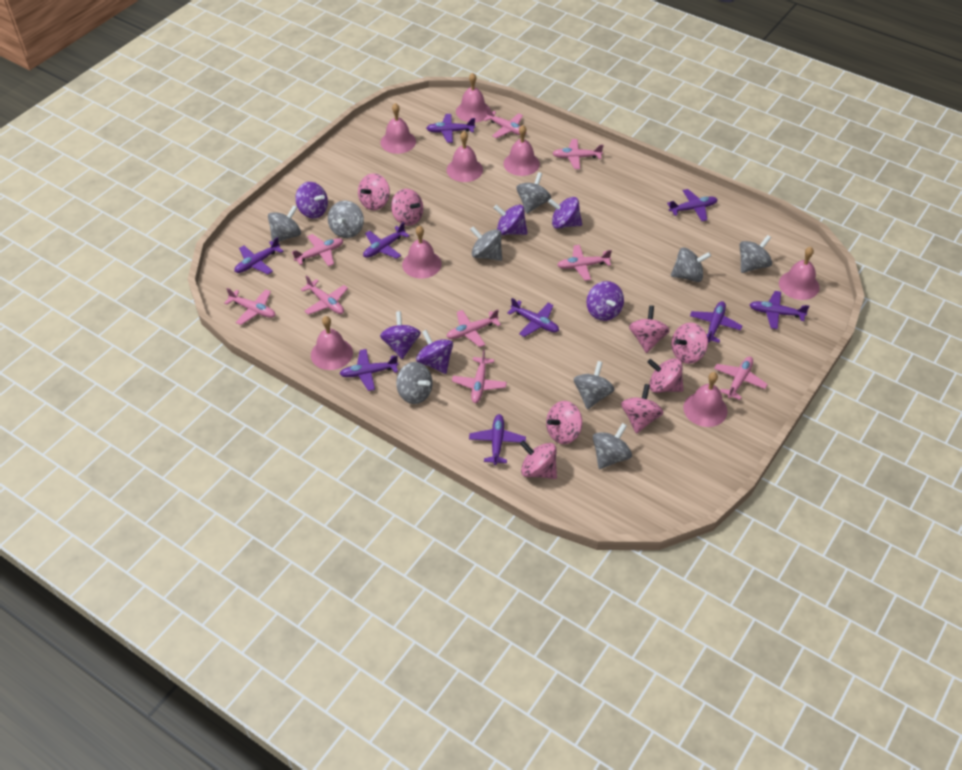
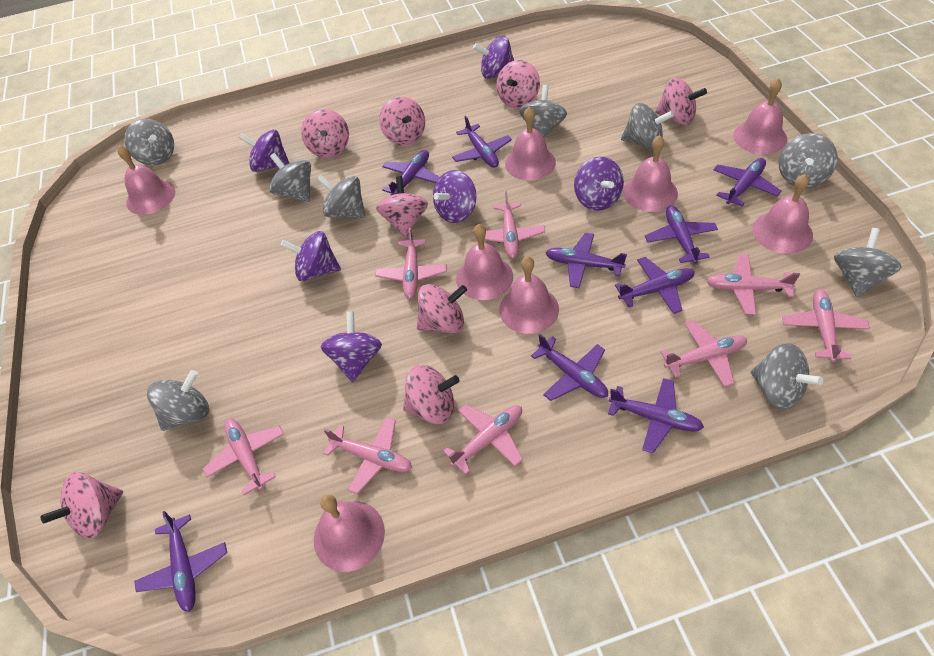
pink plane: 9 -> 8

